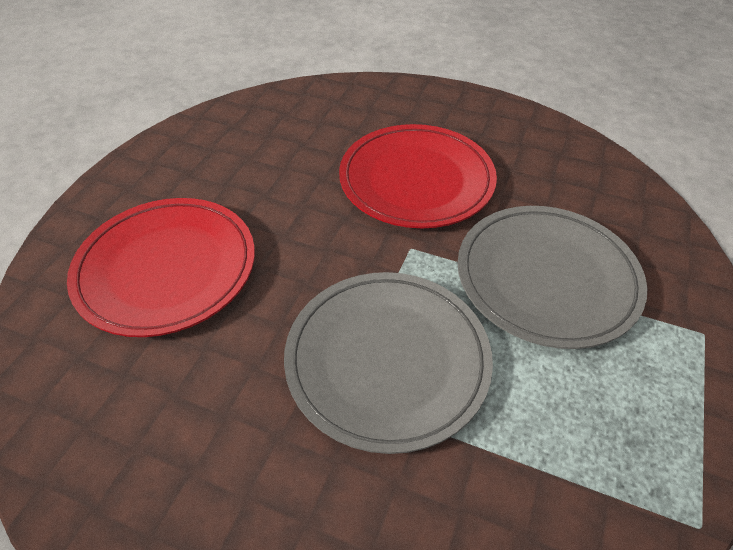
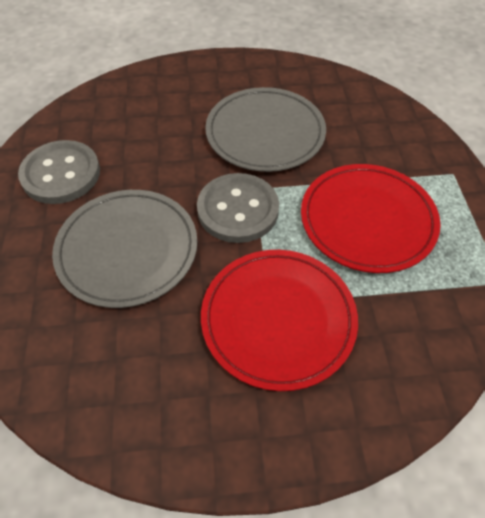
grey button: 0 -> 2

